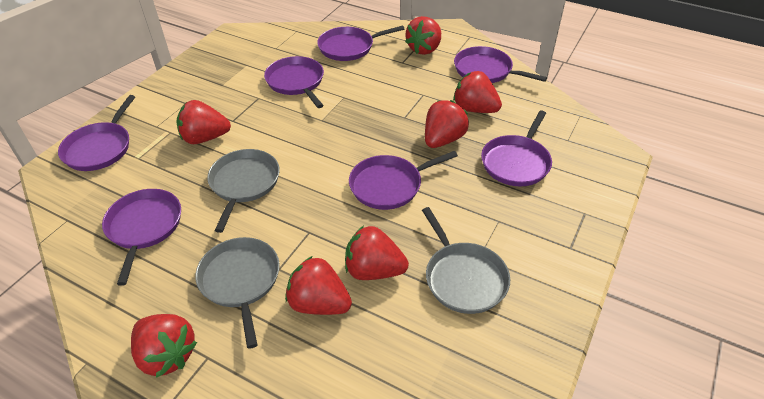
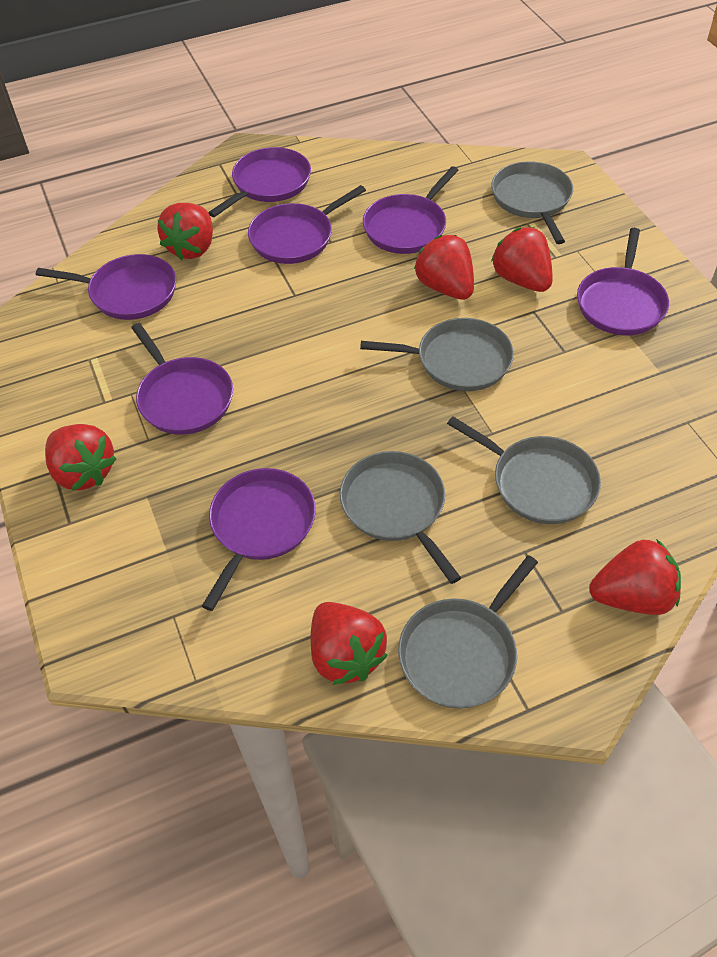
grey pan: 3 -> 5
red strawberry: 7 -> 6

